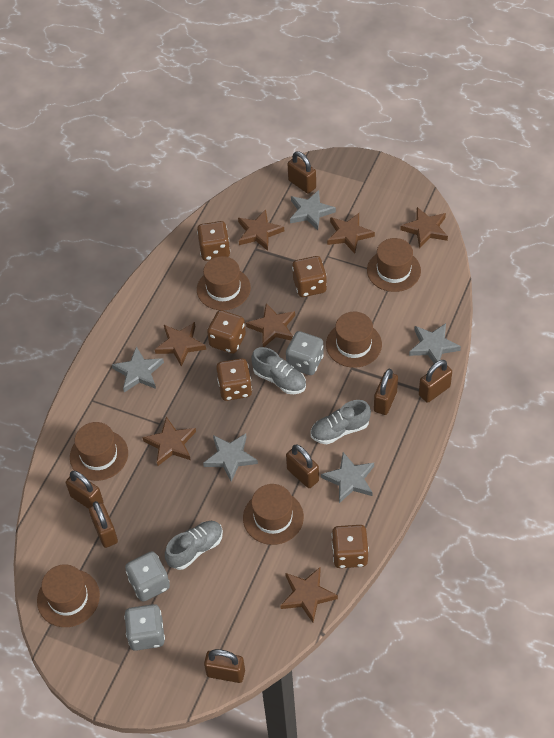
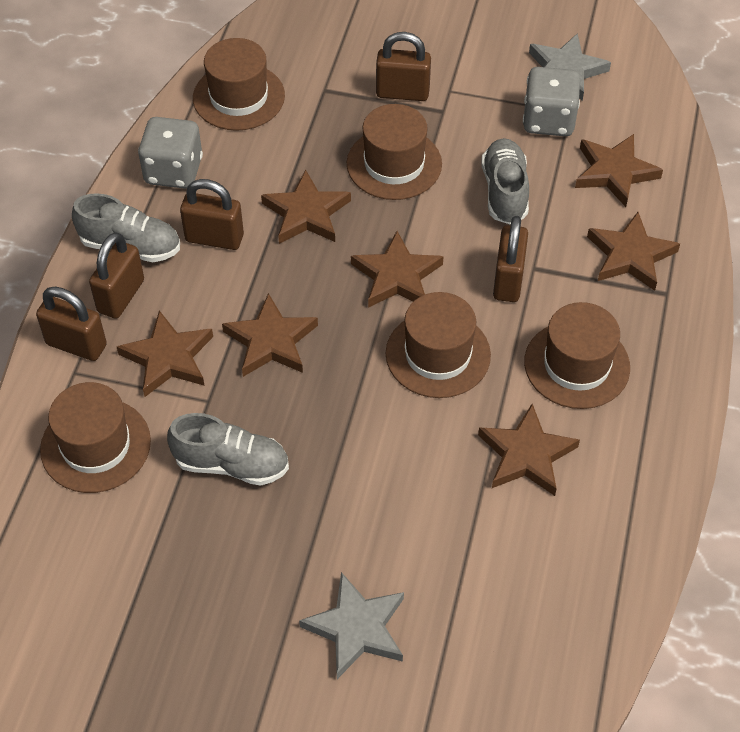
brown dice: 5 -> 0
brown hat: 6 -> 5
brown padlock: 7 -> 5
grey dice: 3 -> 2
grey star: 5 -> 2

